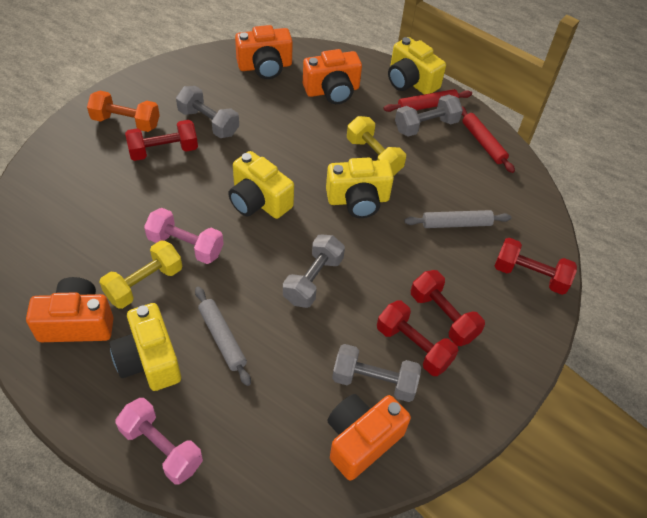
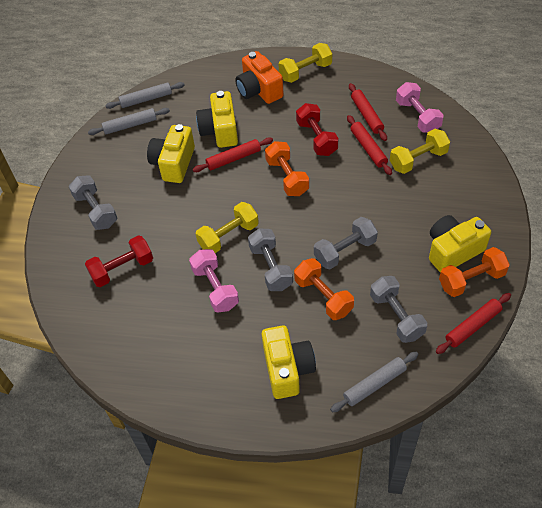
grey rolling pin: 2 -> 3
orange camera: 4 -> 1
orange dumbbell: 1 -> 3
red dumbbell: 4 -> 2
red rolling pin: 2 -> 4
yellow dumbbell: 2 -> 3

